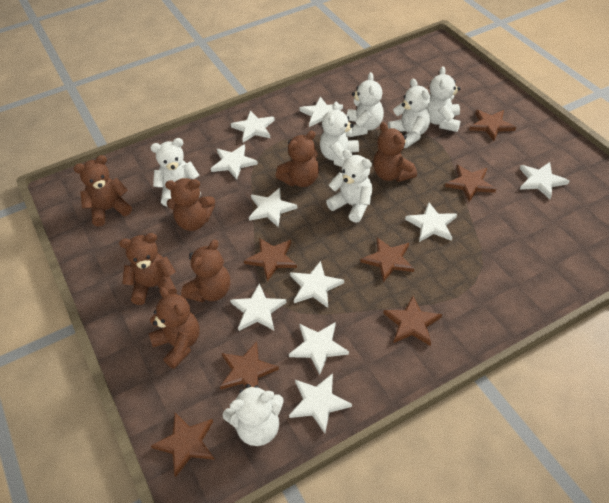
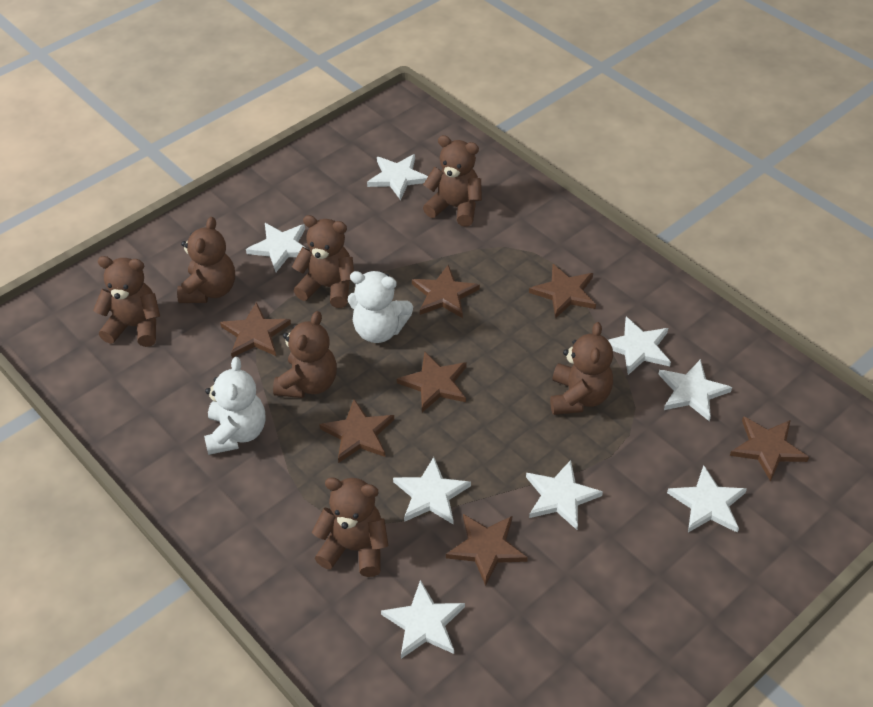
white star: 10 -> 8
white teddy bear: 7 -> 2

